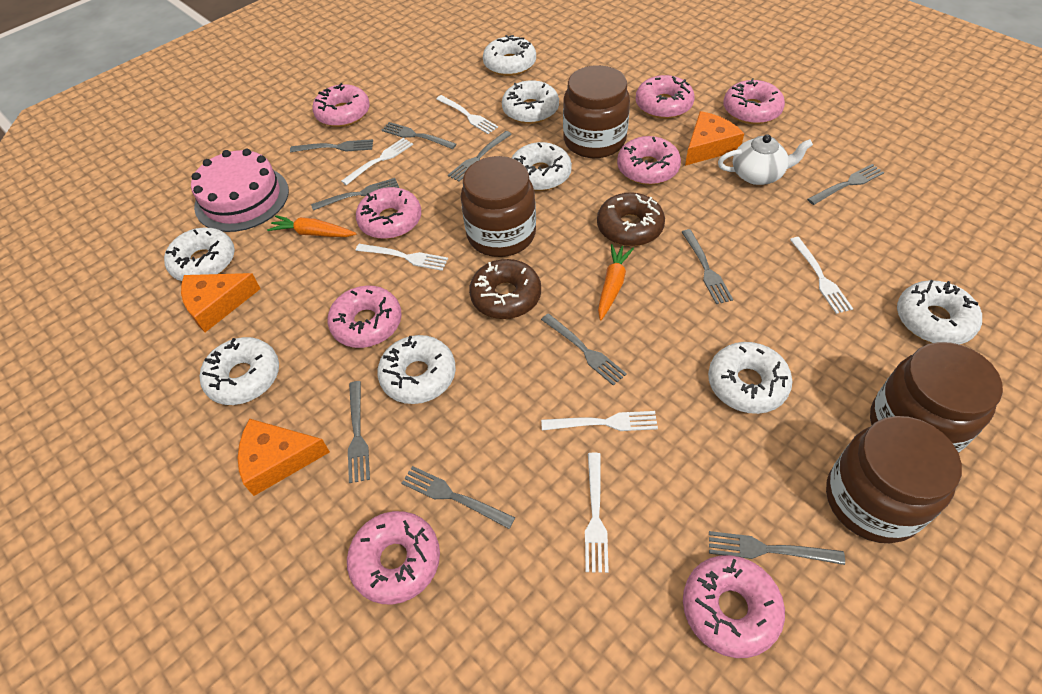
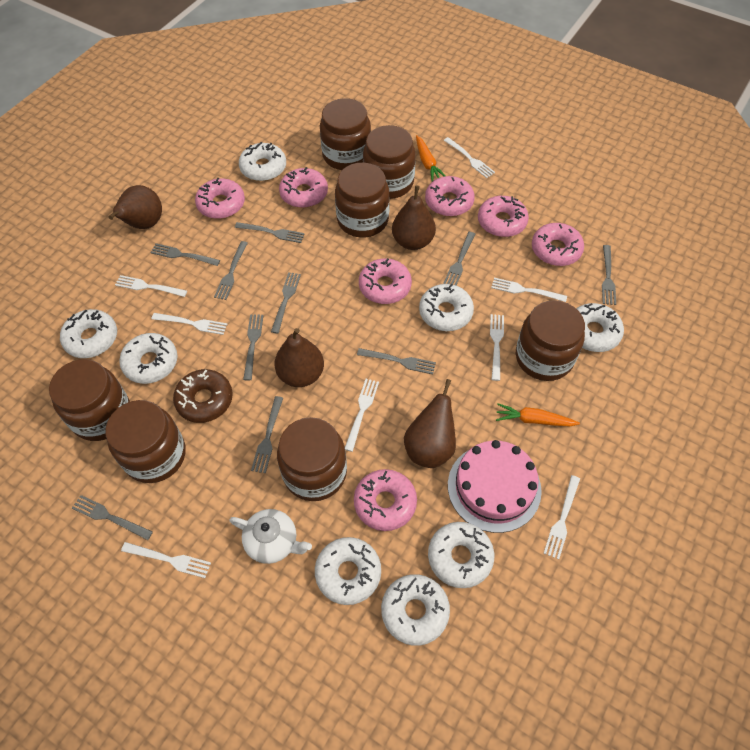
brown donut: 2 -> 1
brown jar: 4 -> 7
brown pear: 0 -> 4
orange cheese: 3 -> 0
pink donut: 8 -> 7
white fork: 6 -> 8

